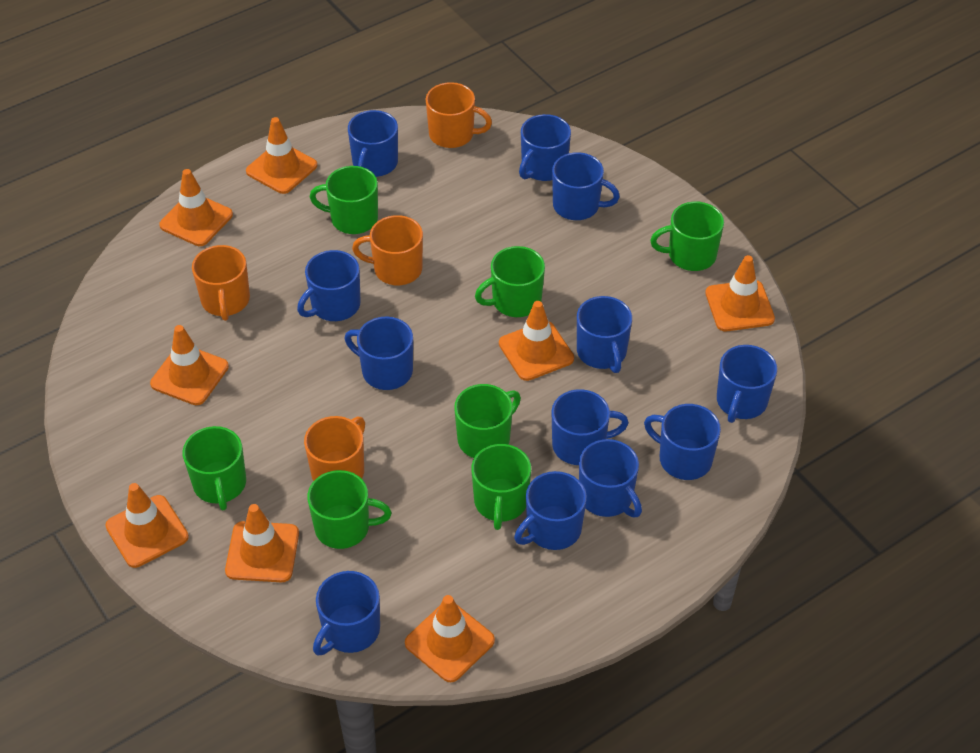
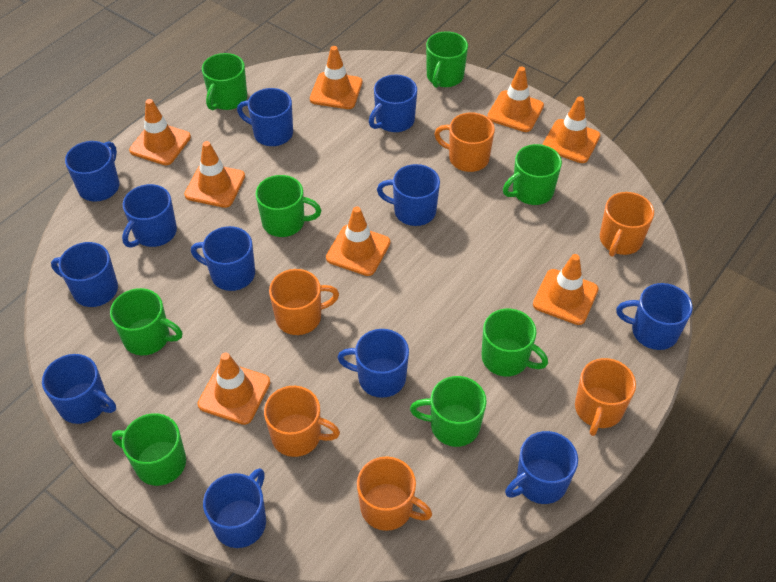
green mug: 7 -> 8
orange mug: 4 -> 6

